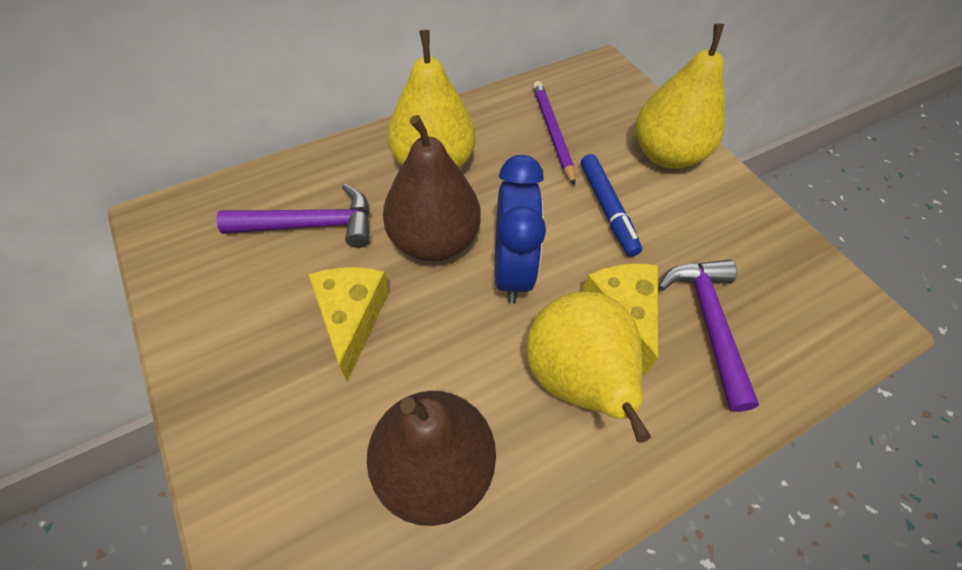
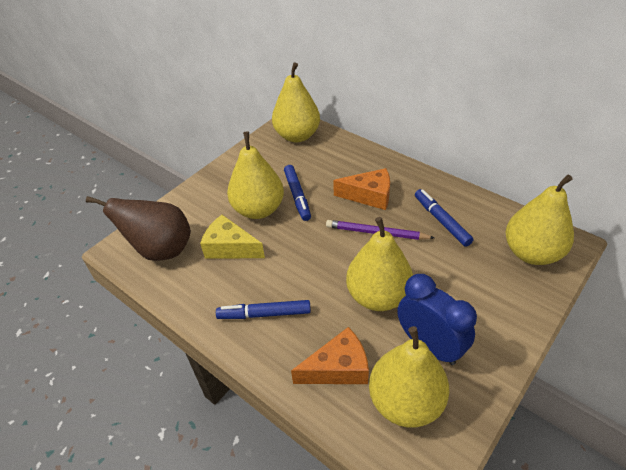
blue marker: 1 -> 3
brown pear: 2 -> 1
orange cheese: 0 -> 2
purple hammer: 2 -> 0
yellow cheese: 2 -> 1
yellow pear: 3 -> 5

